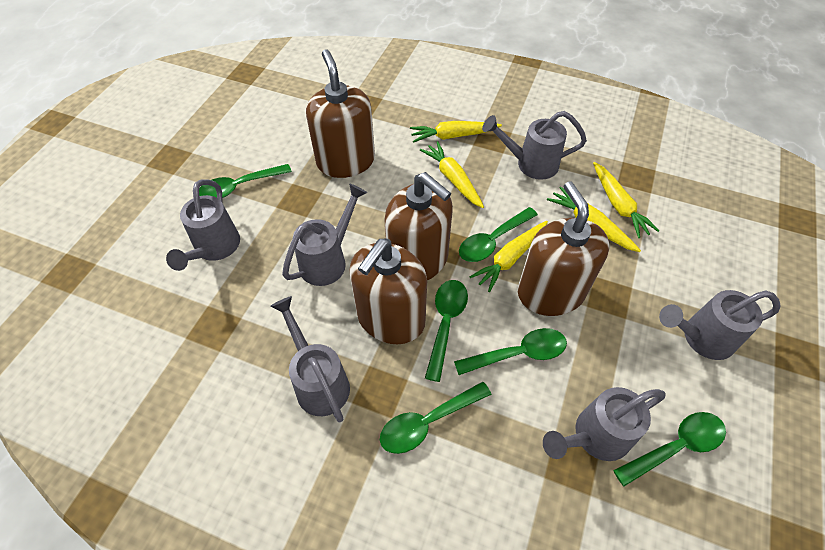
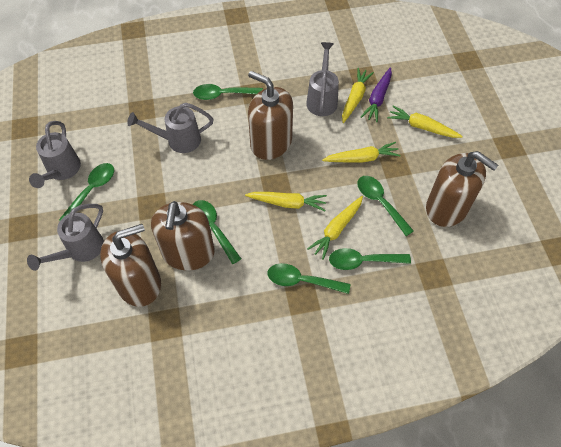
grey watering can: 6 -> 4
purple carrot: 0 -> 1

